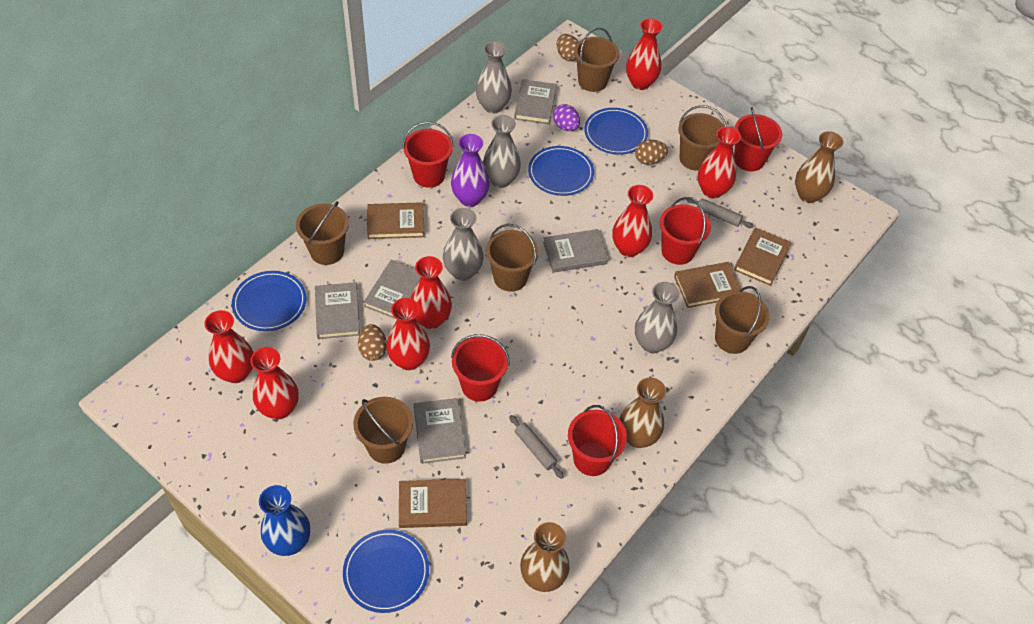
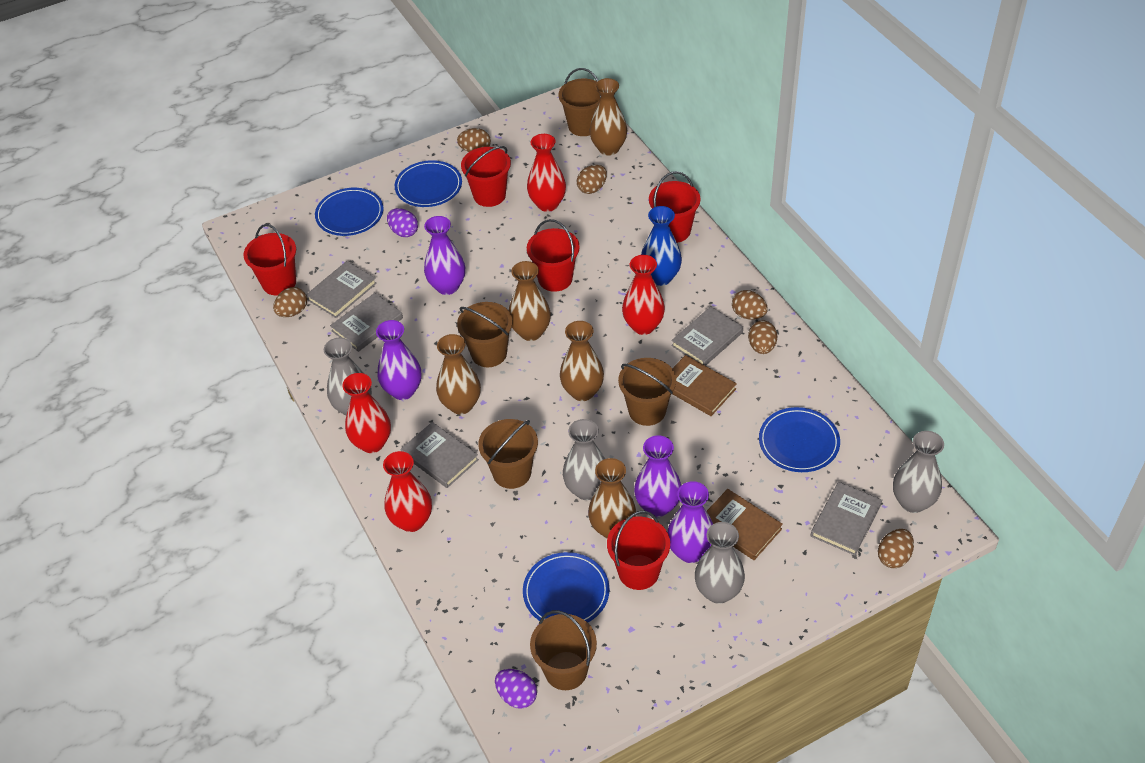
brown book: 4 -> 2
brown bucket: 6 -> 5
brown egg: 3 -> 6
brown vase: 3 -> 5
grey rolling pin: 2 -> 0
purple egg: 1 -> 2
purple vase: 1 -> 4
red vase: 7 -> 4

